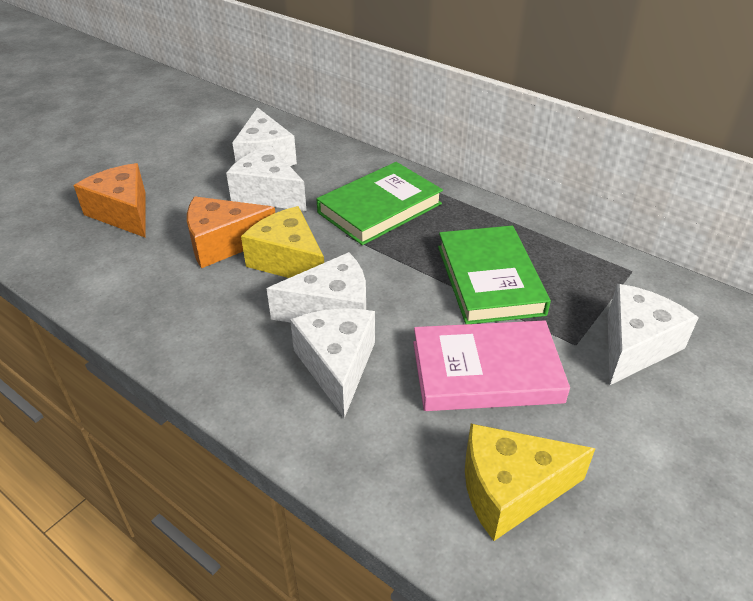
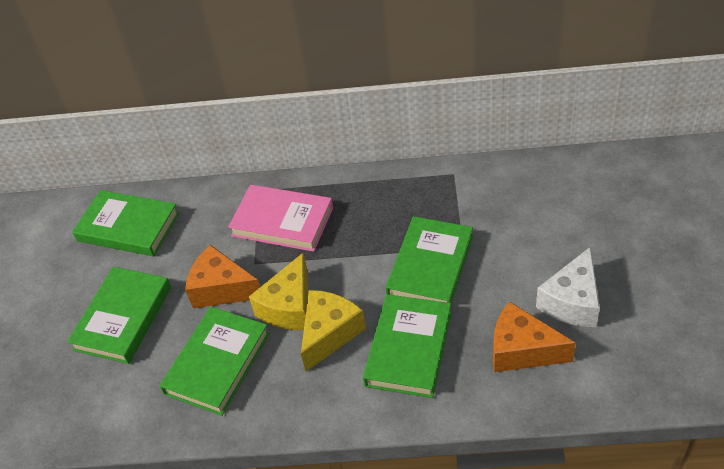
green book: 2 -> 5
white cheese: 5 -> 1

